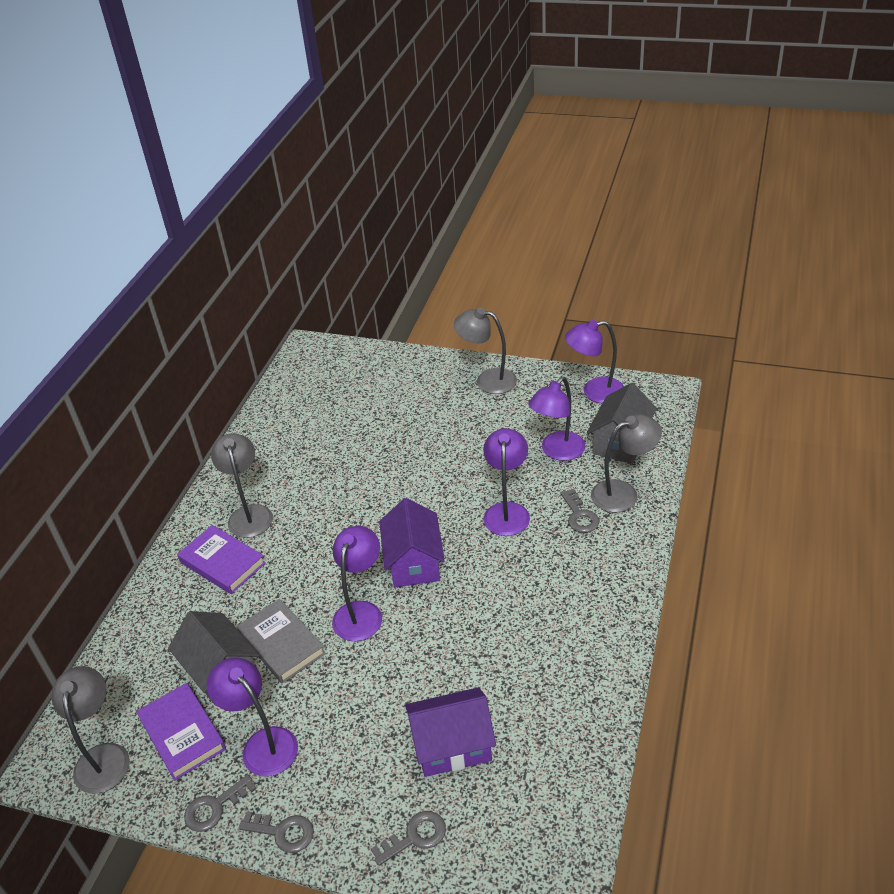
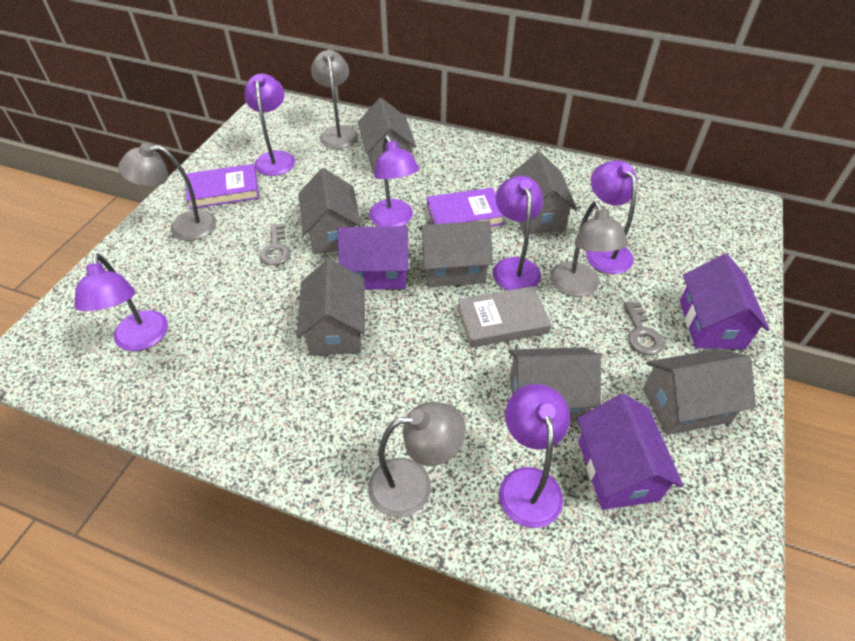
grey house: 2 -> 7
grey key: 4 -> 2
purple house: 2 -> 3
purple lamp: 5 -> 6

